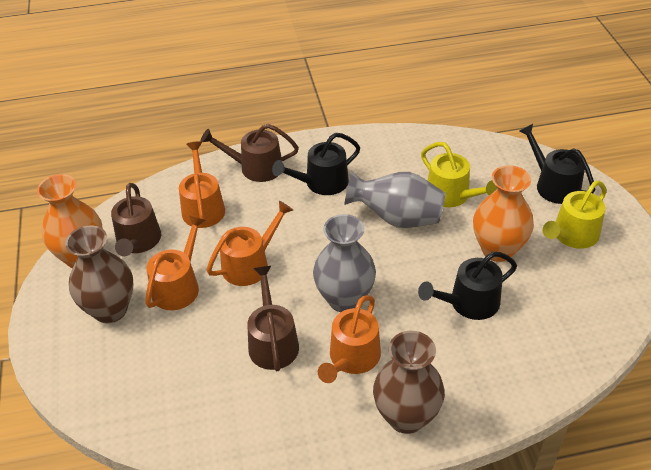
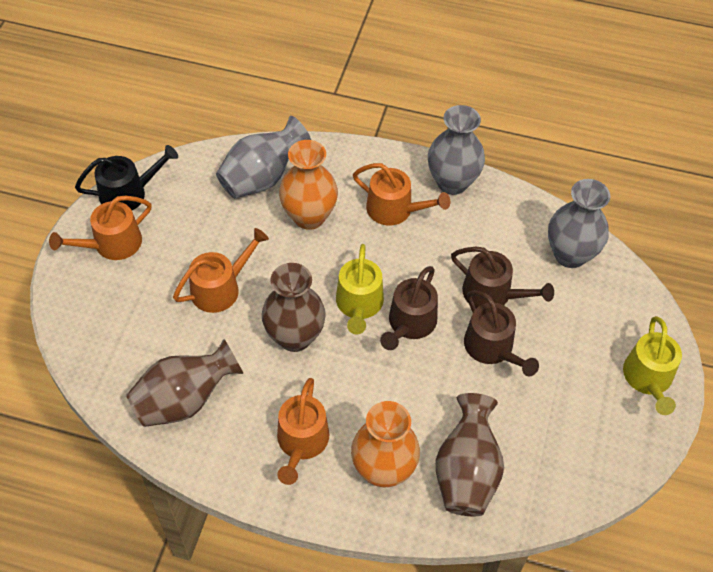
black watering can: 3 -> 1
brown vase: 2 -> 3
grey vase: 2 -> 3

